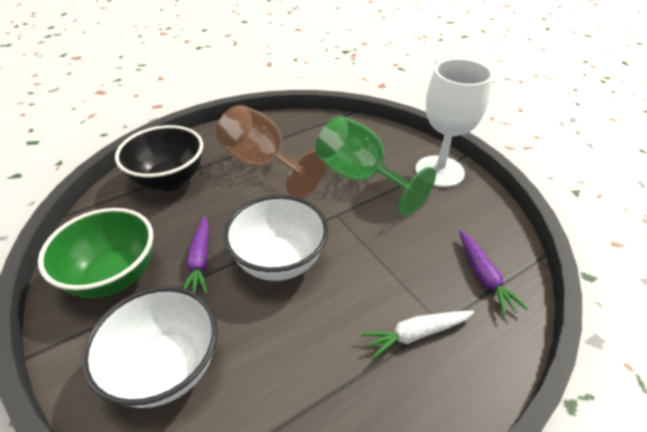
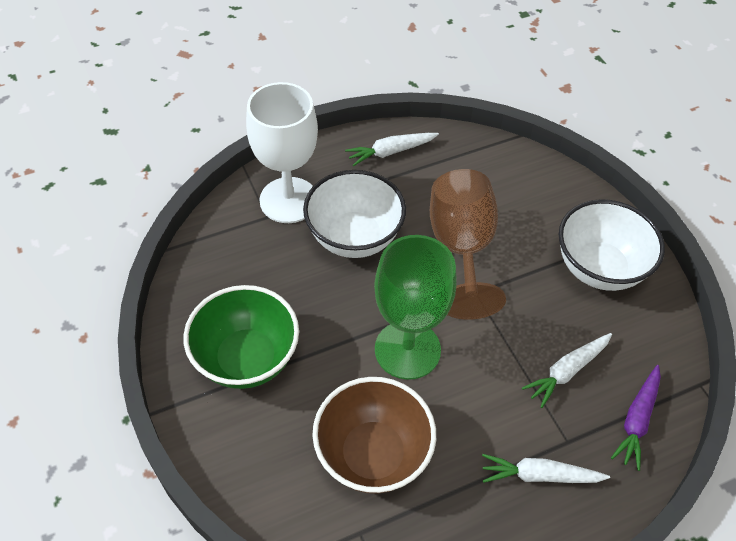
black bowl: 1 -> 0
brown bowl: 0 -> 1
purple carrot: 2 -> 1
white carrot: 1 -> 3

